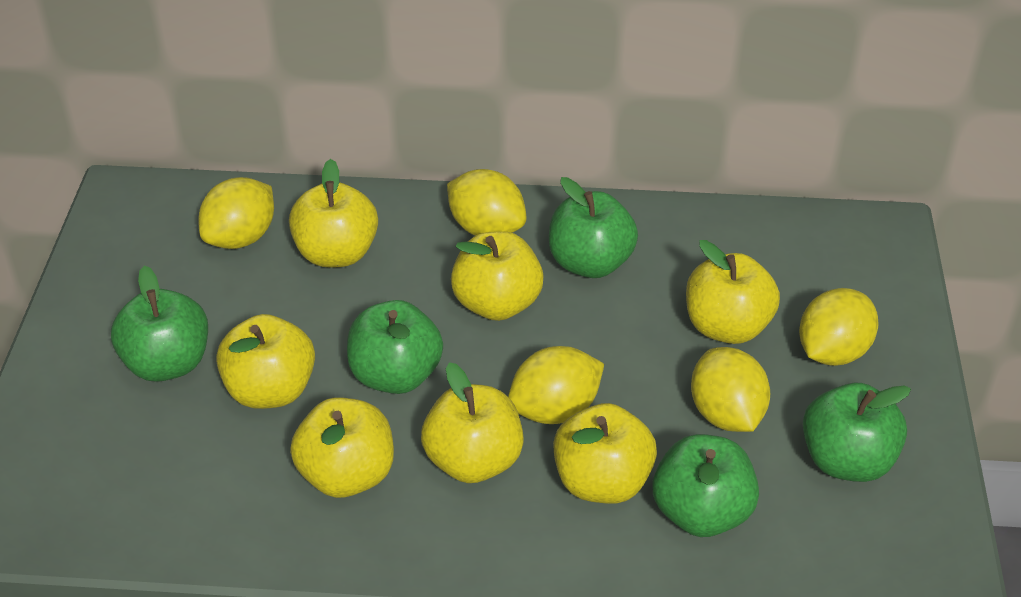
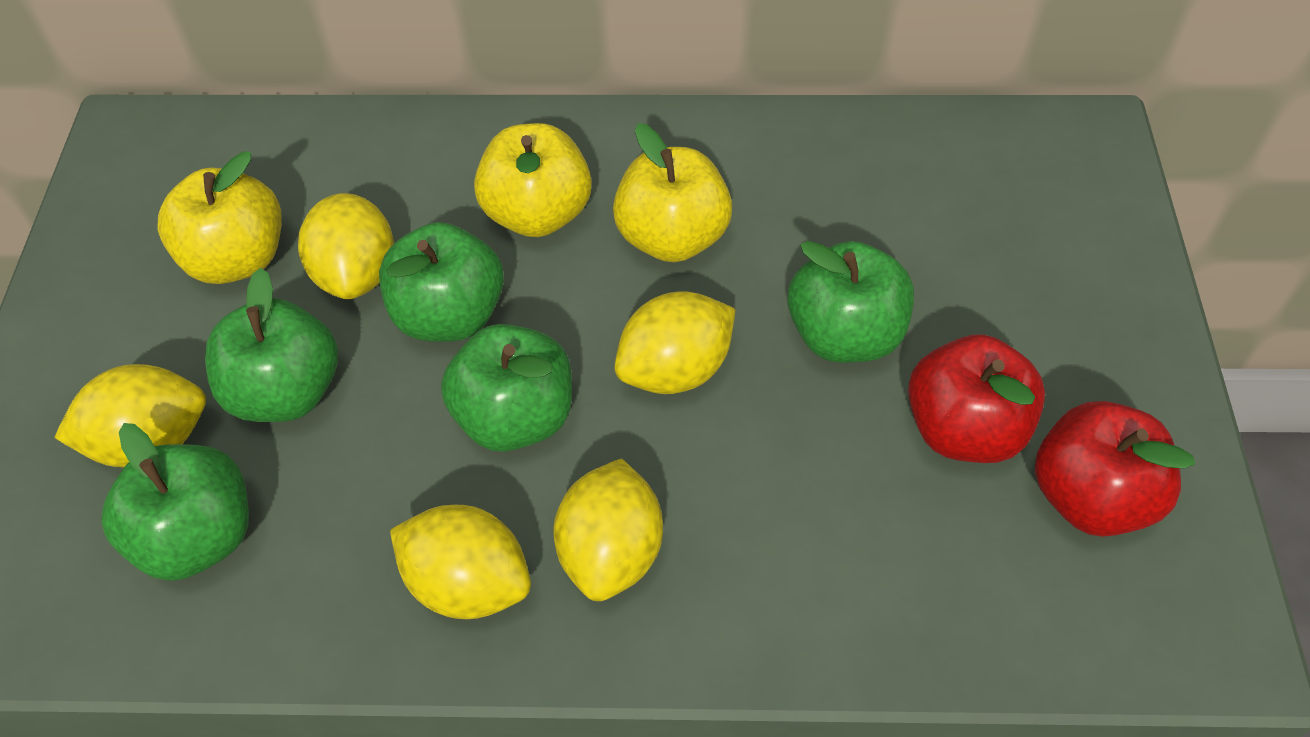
red apple: 0 -> 2
yellow apple: 7 -> 3

